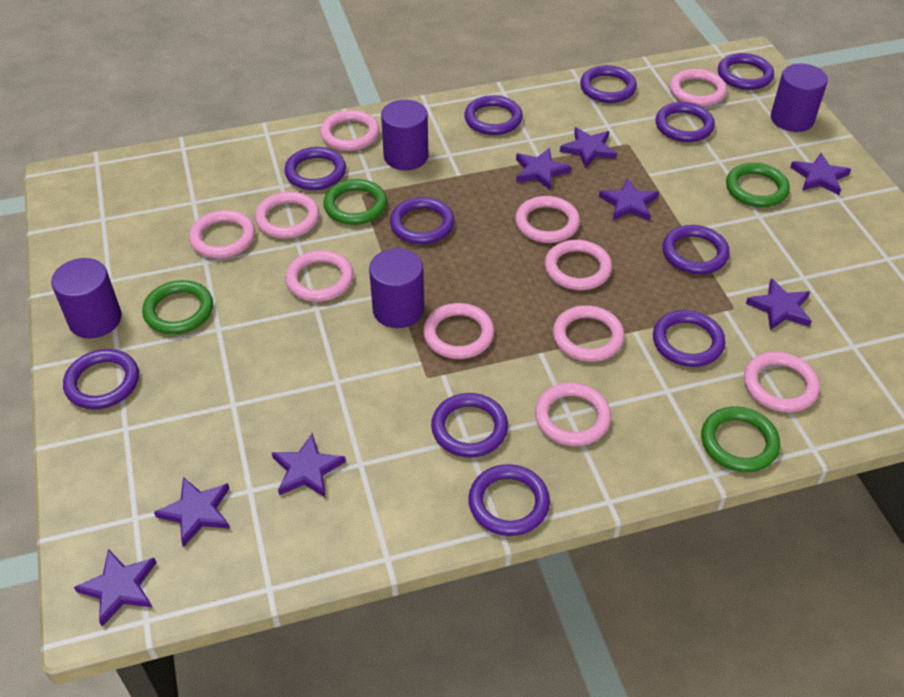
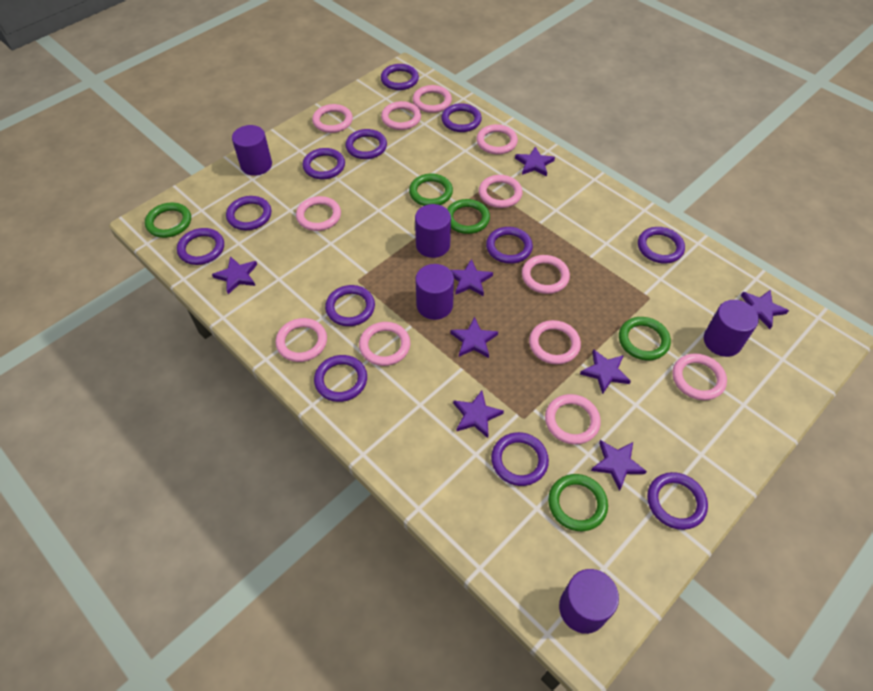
green ring: 4 -> 5
pink ring: 11 -> 12
purple cylinder: 4 -> 5
purple ring: 11 -> 12

